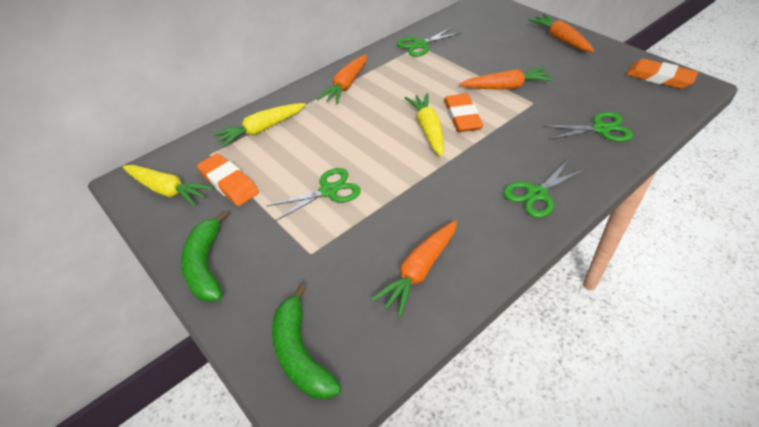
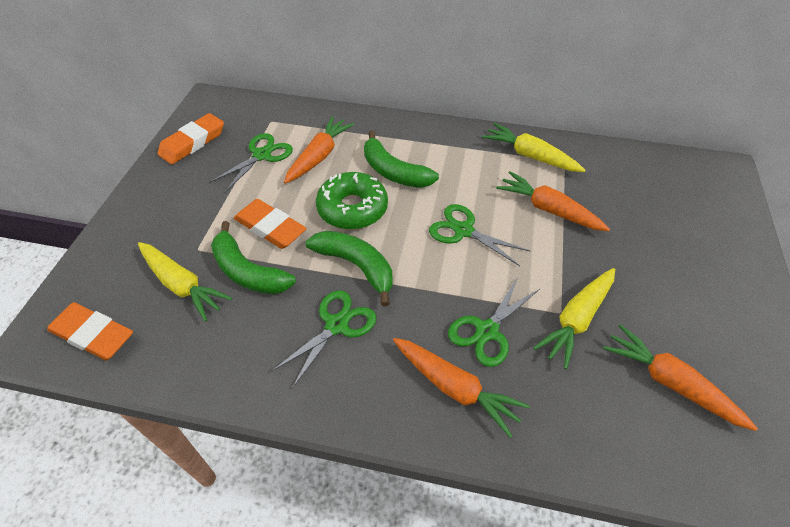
green banana: 2 -> 3
green donut: 0 -> 1

